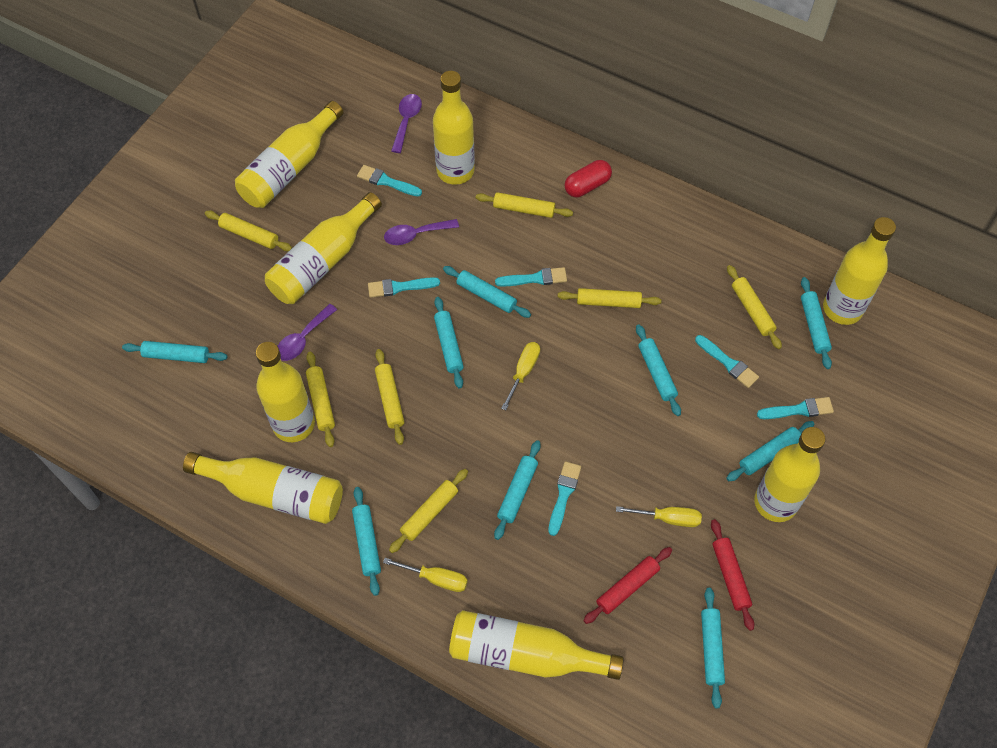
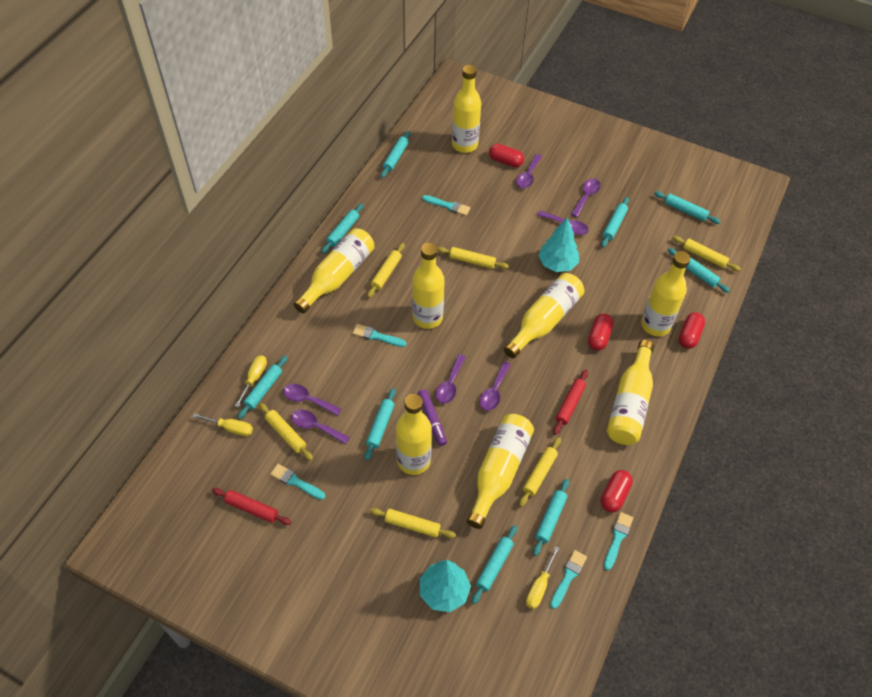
purple marker: 0 -> 1
purple spoon: 3 -> 7
red capsule: 1 -> 4
turquoise brush: 6 -> 5
turquoise tree: 0 -> 2
yellow rolling pin: 7 -> 6

